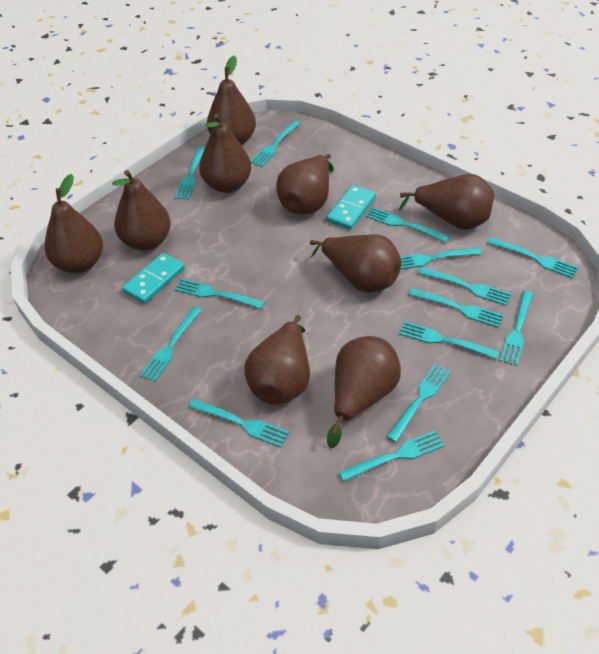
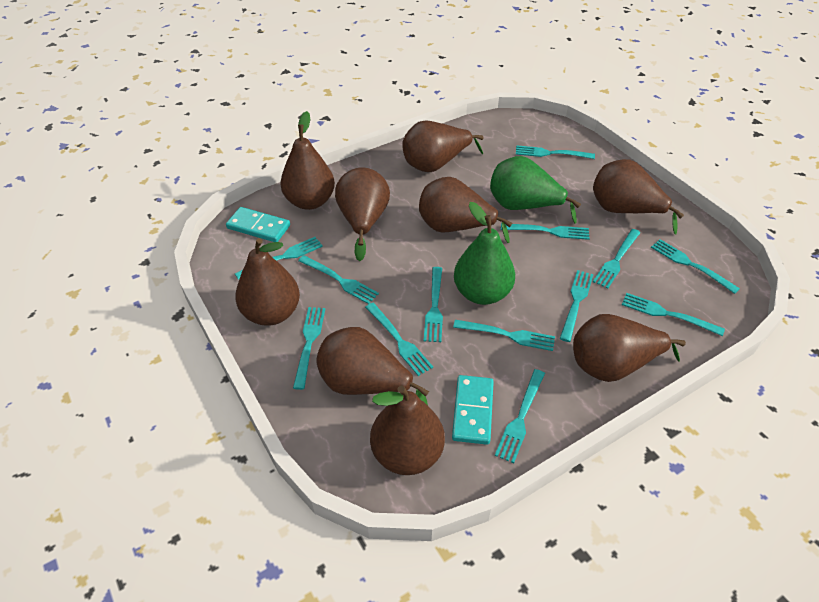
green pear: 0 -> 2
turquoise fork: 14 -> 13

